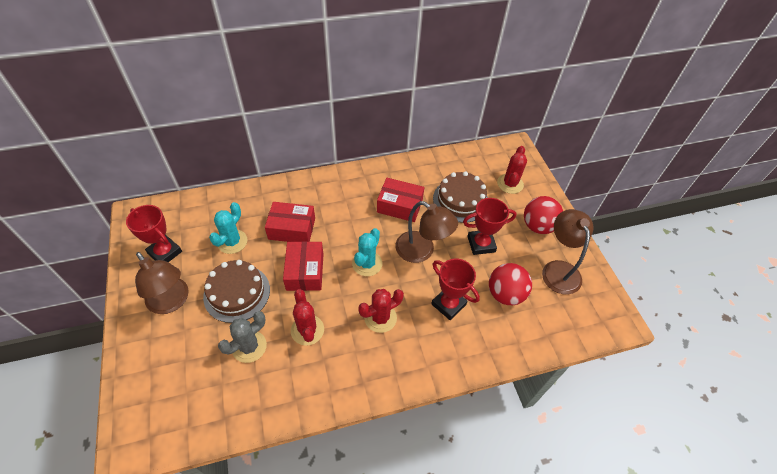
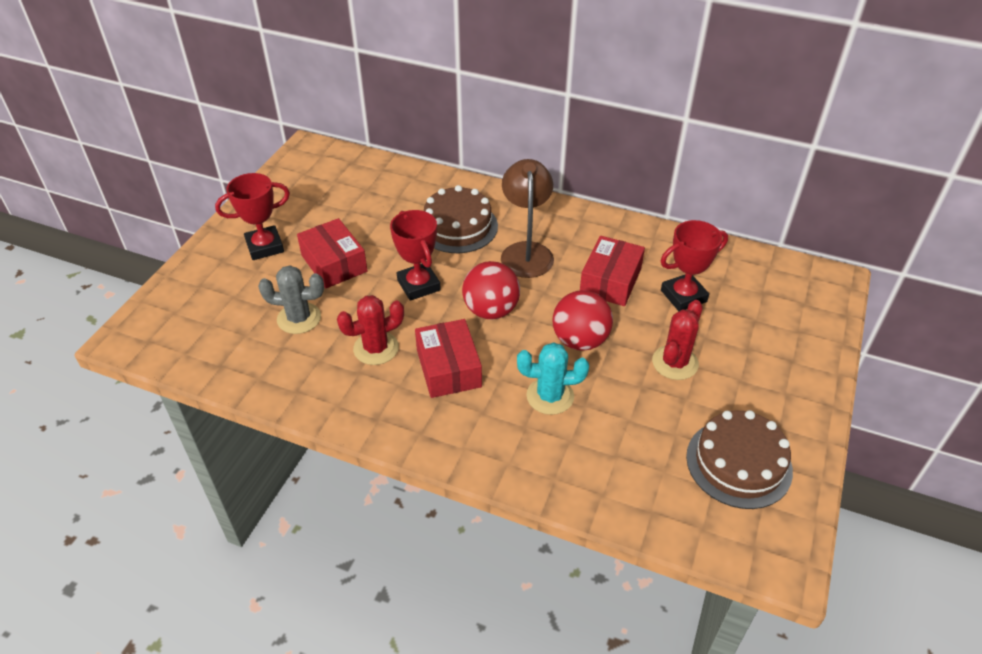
brown lamp: 3 -> 1
red cactus: 3 -> 2
turquoise cactus: 2 -> 1

